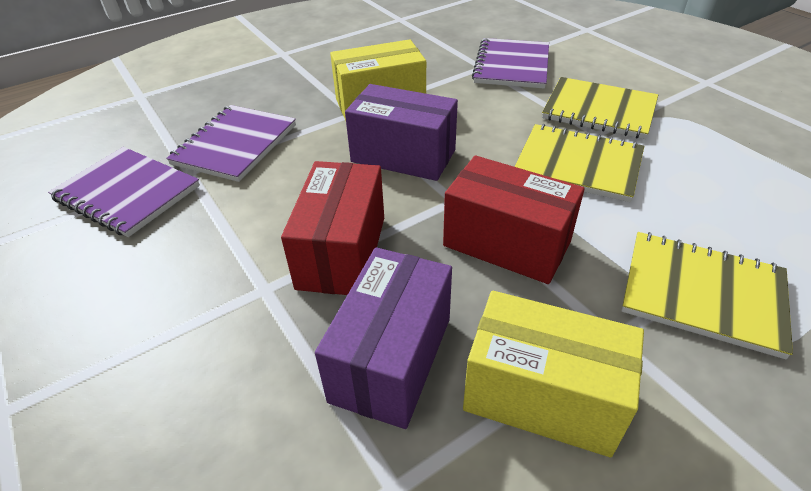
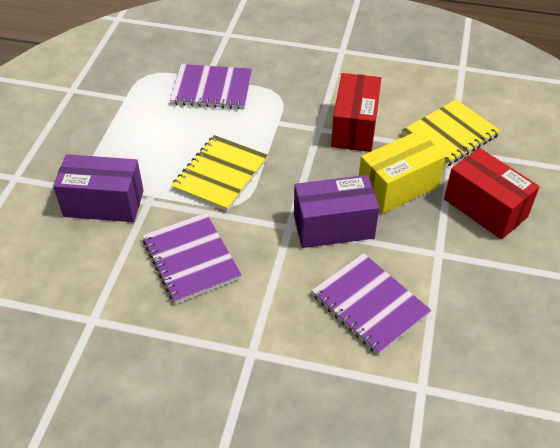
yellow box: 2 -> 1
yellow notebook: 3 -> 2

